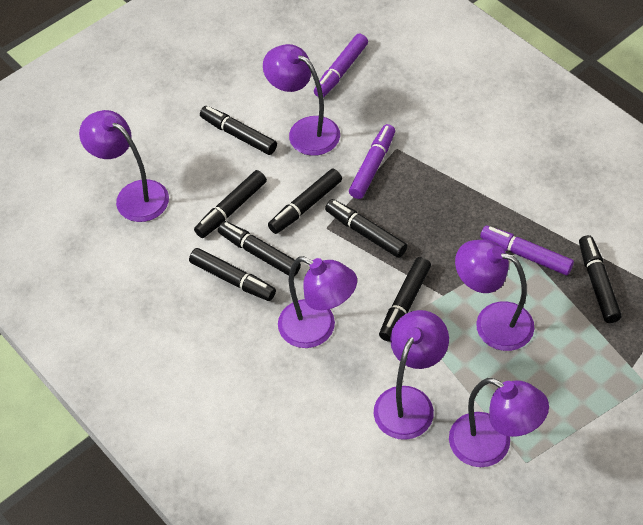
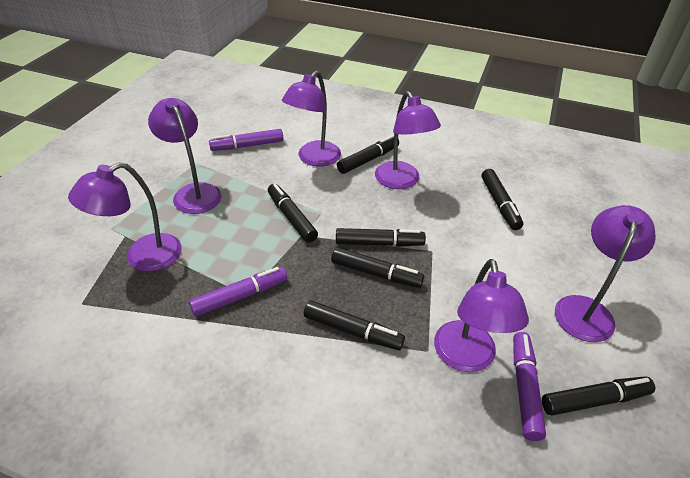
black marker: 8 -> 7

